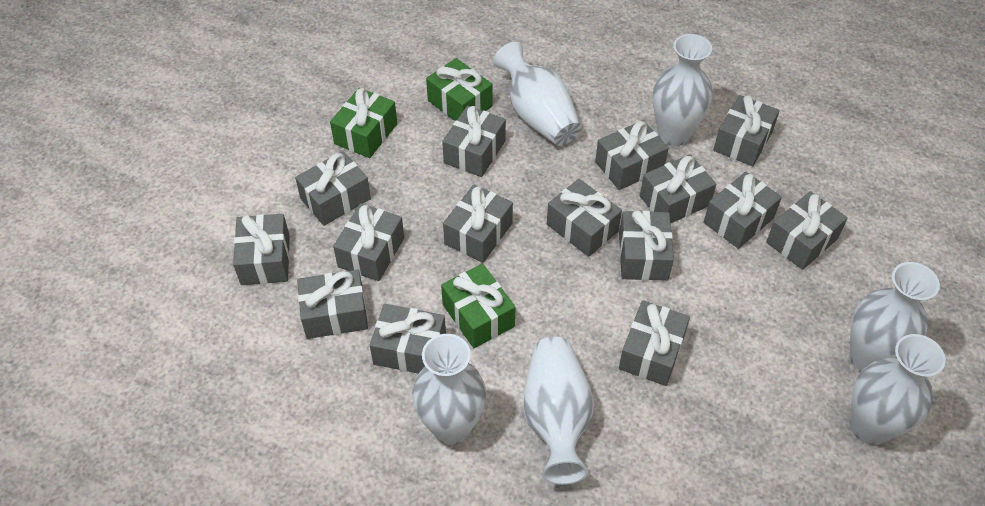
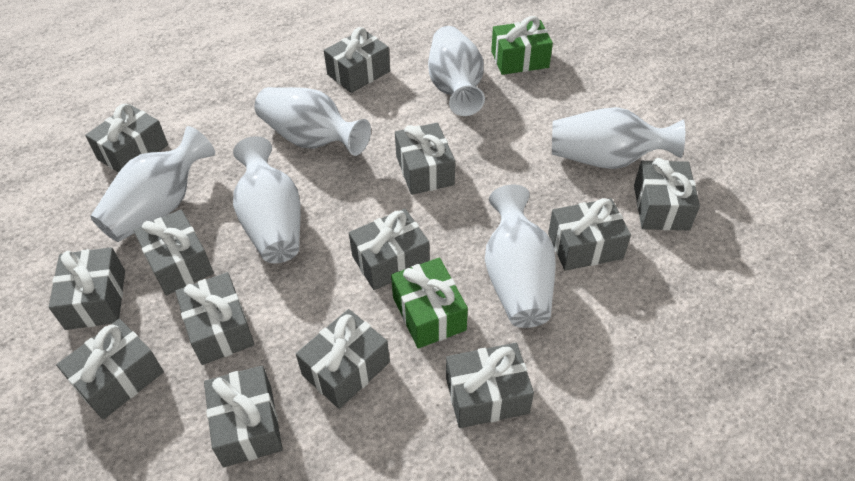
green gift: 3 -> 2
grey gift: 15 -> 13

